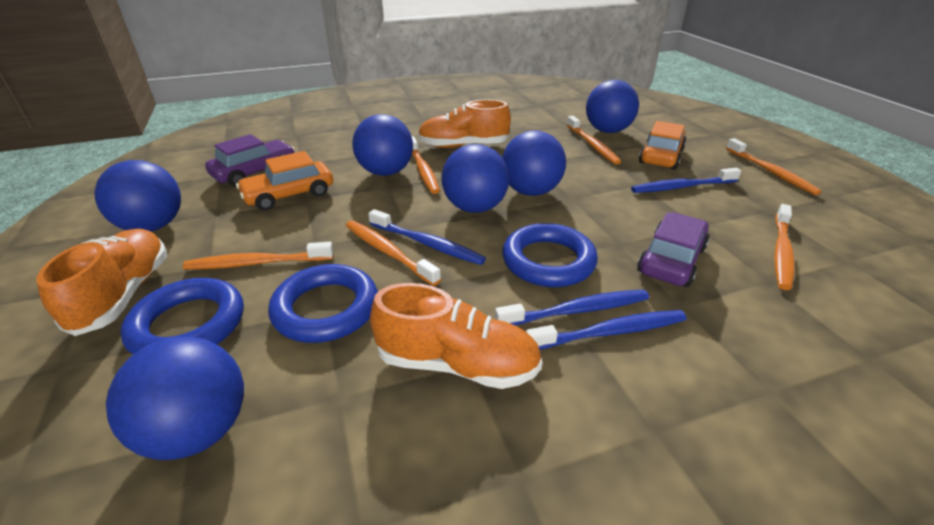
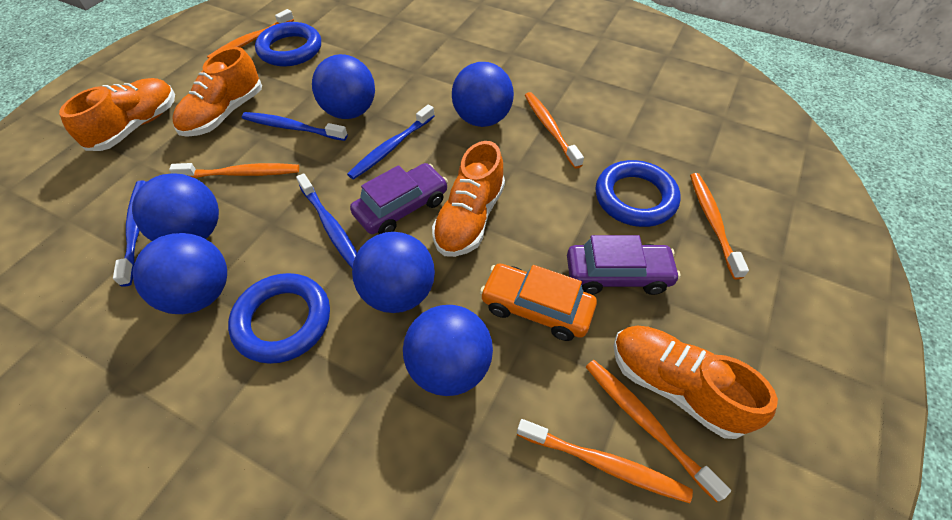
orange car: 2 -> 1
orange shoe: 3 -> 4

